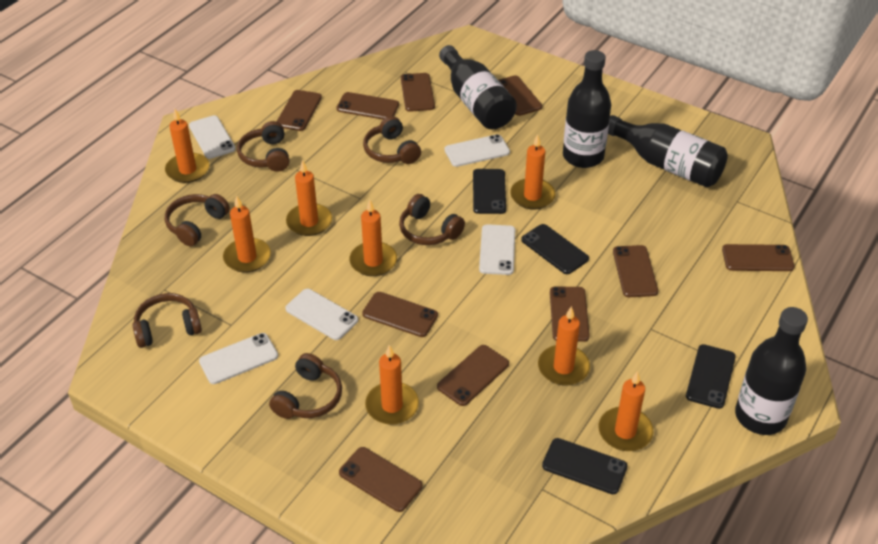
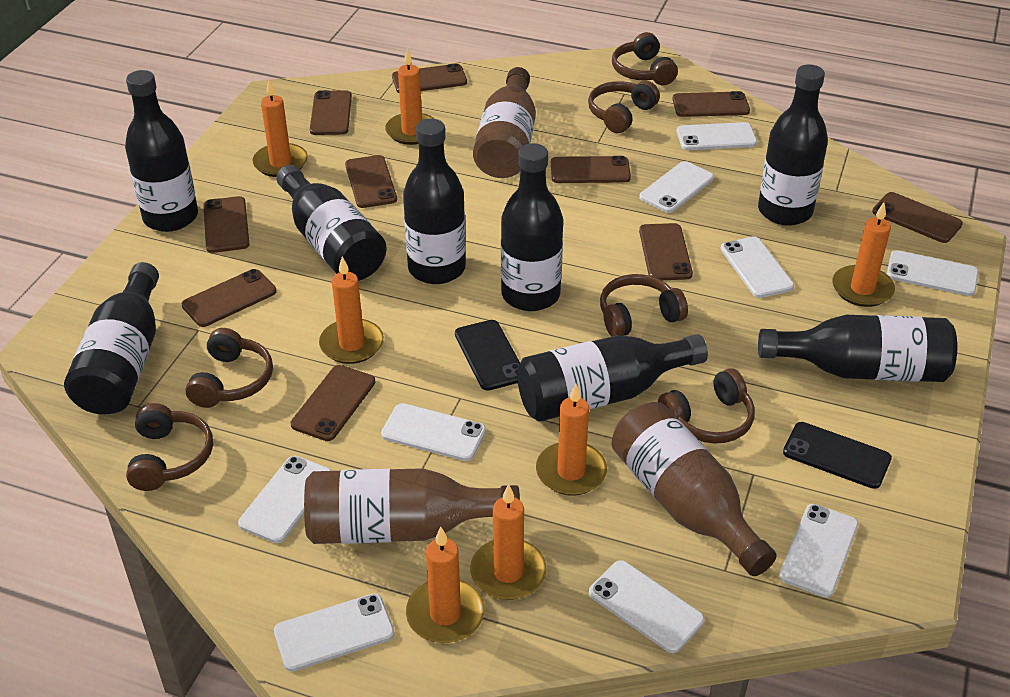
black bottle: 4 -> 8
black phone: 4 -> 2
brown bottle: 0 -> 3
orange candle: 8 -> 7
white phone: 5 -> 9

